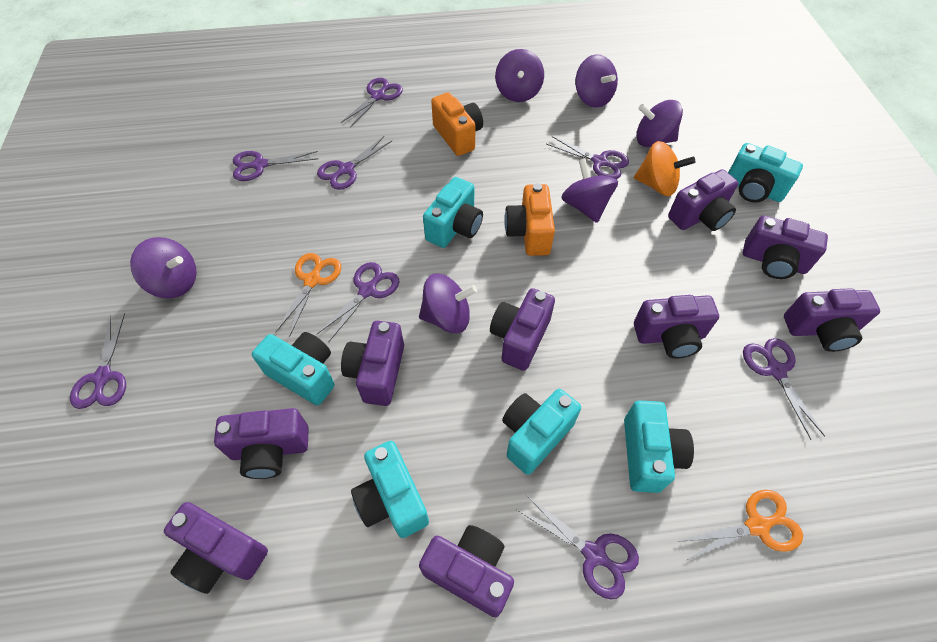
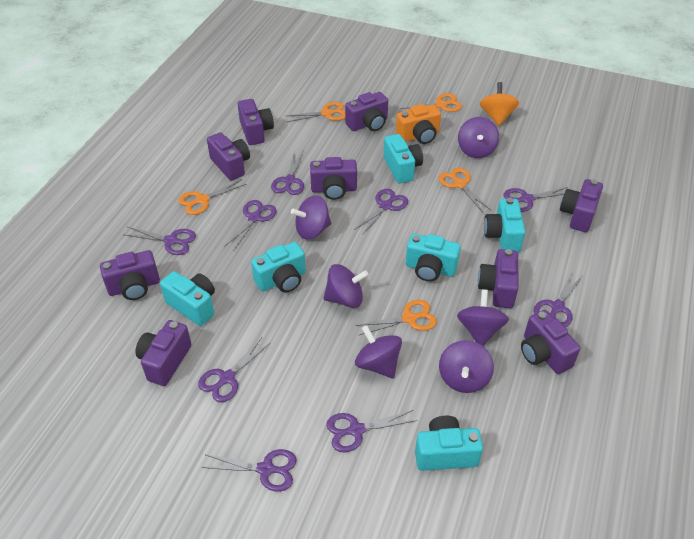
orange camera: 2 -> 1
orange scissors: 2 -> 5
purple scissors: 8 -> 9

